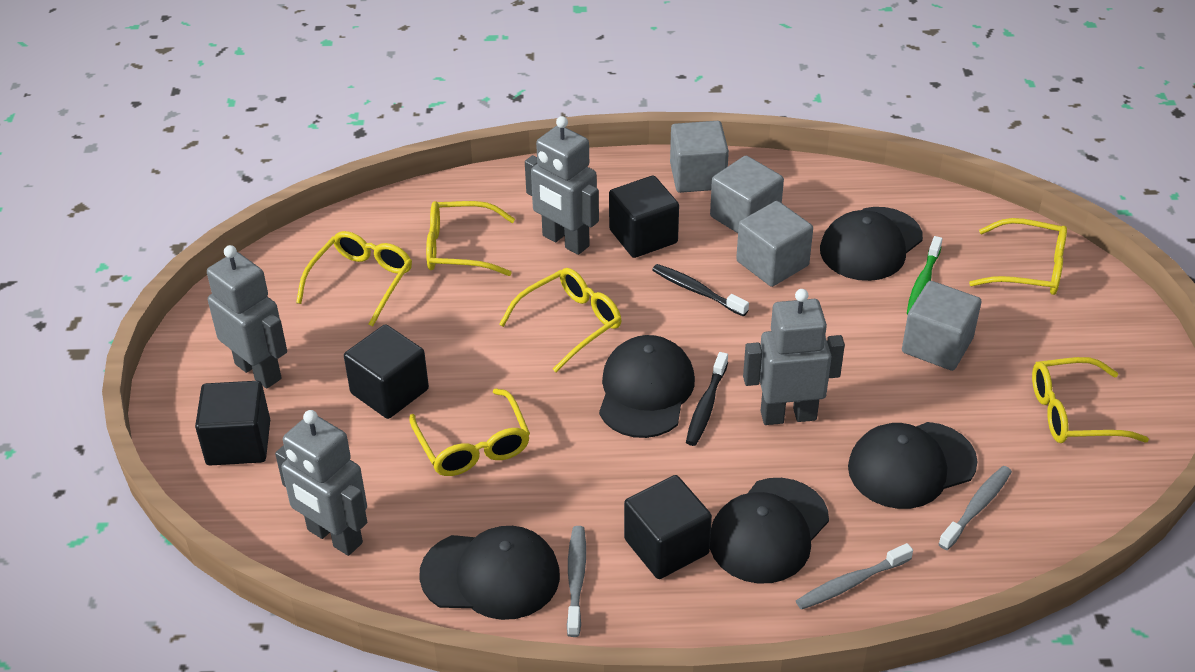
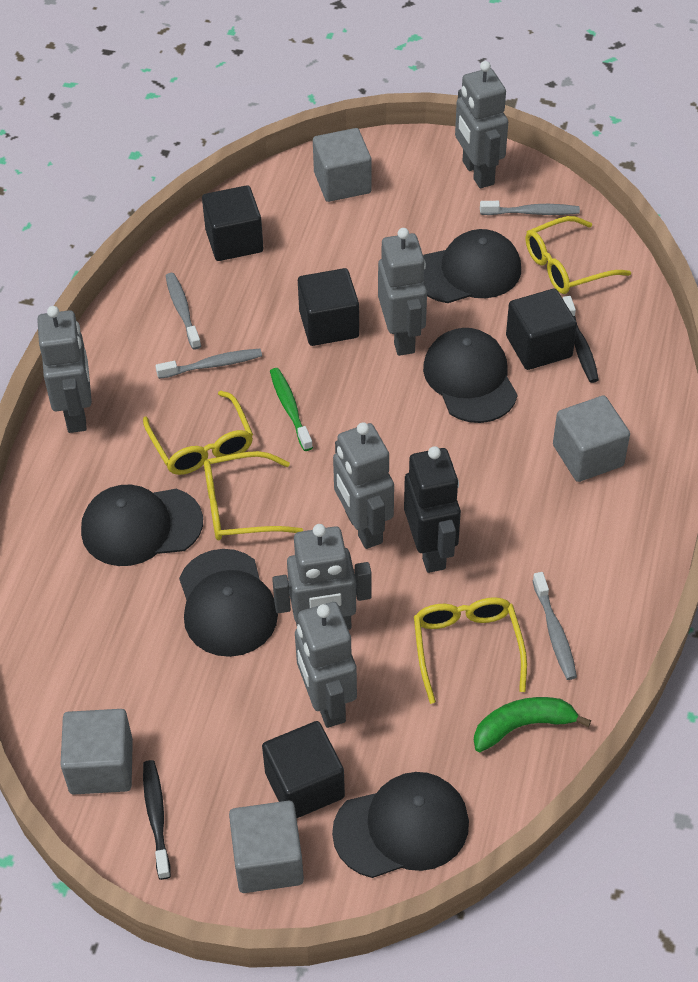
black robot: 0 -> 1
green banana: 0 -> 1
grey robot: 4 -> 6
grey toothbrush: 3 -> 4
yellow glasses: 6 -> 4

